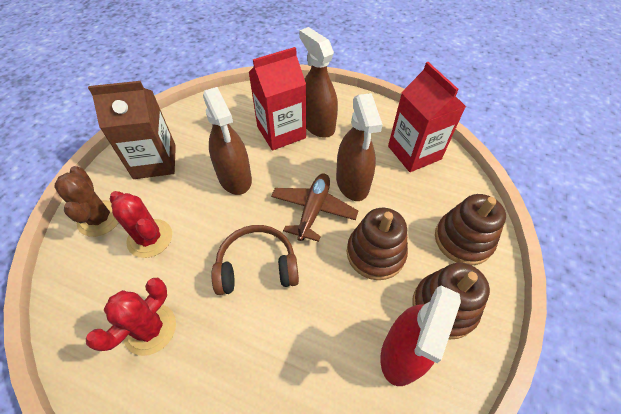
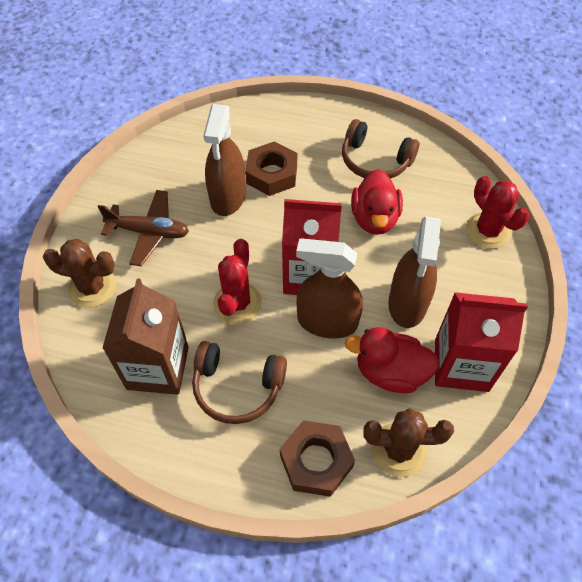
brown cactus: 1 -> 2
brown headphones: 1 -> 2
brown nut: 0 -> 2
brown stacking toy: 3 -> 0
red duck: 0 -> 2
red spray bottle: 1 -> 0

